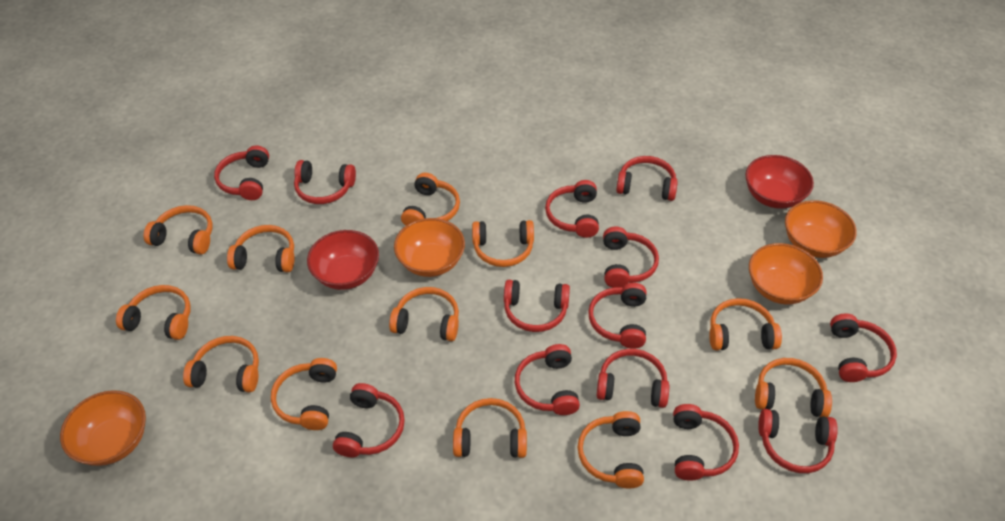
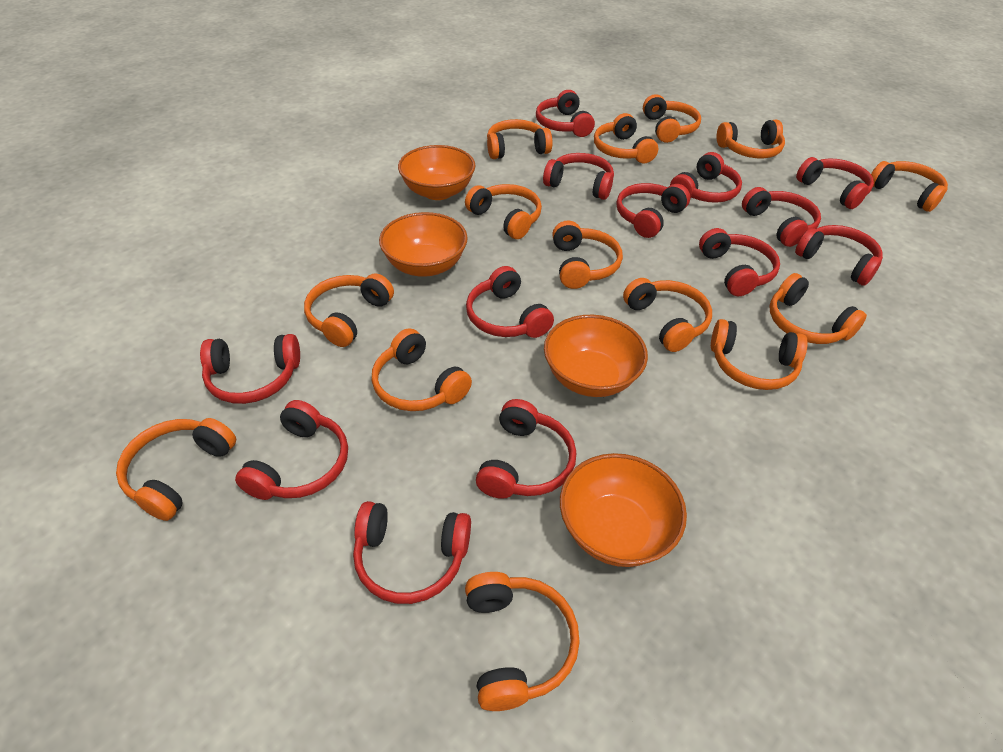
orange headphones: 12 -> 14
red bowl: 2 -> 0

